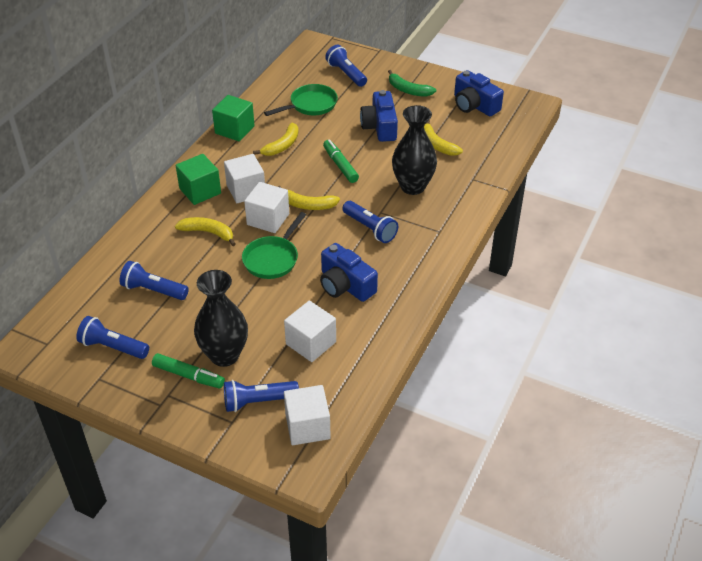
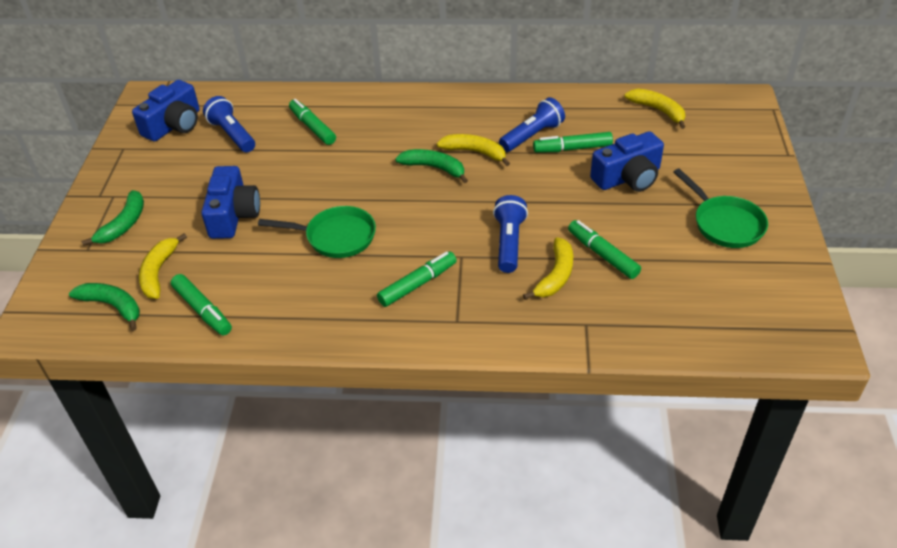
black vase: 2 -> 0
blue flashlight: 5 -> 3
green banana: 1 -> 3
green cube: 2 -> 0
green marker: 2 -> 5
white cube: 4 -> 0

